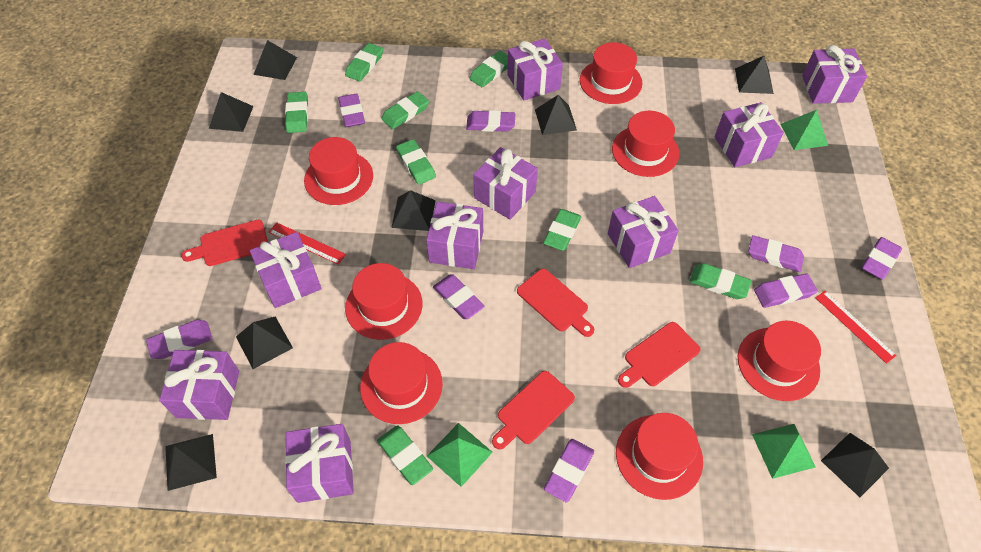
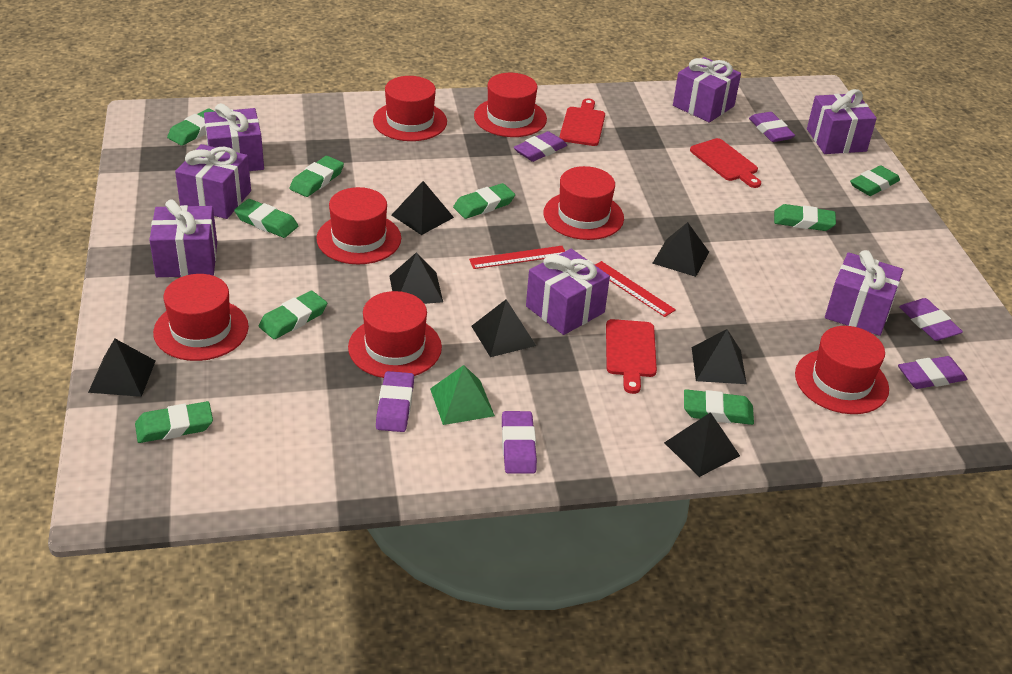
black pyramid: 8 -> 7
green eraser: 8 -> 9
green pyramid: 3 -> 1
purple eraser: 8 -> 6
purple gift: 9 -> 7
red cutting board: 4 -> 3

